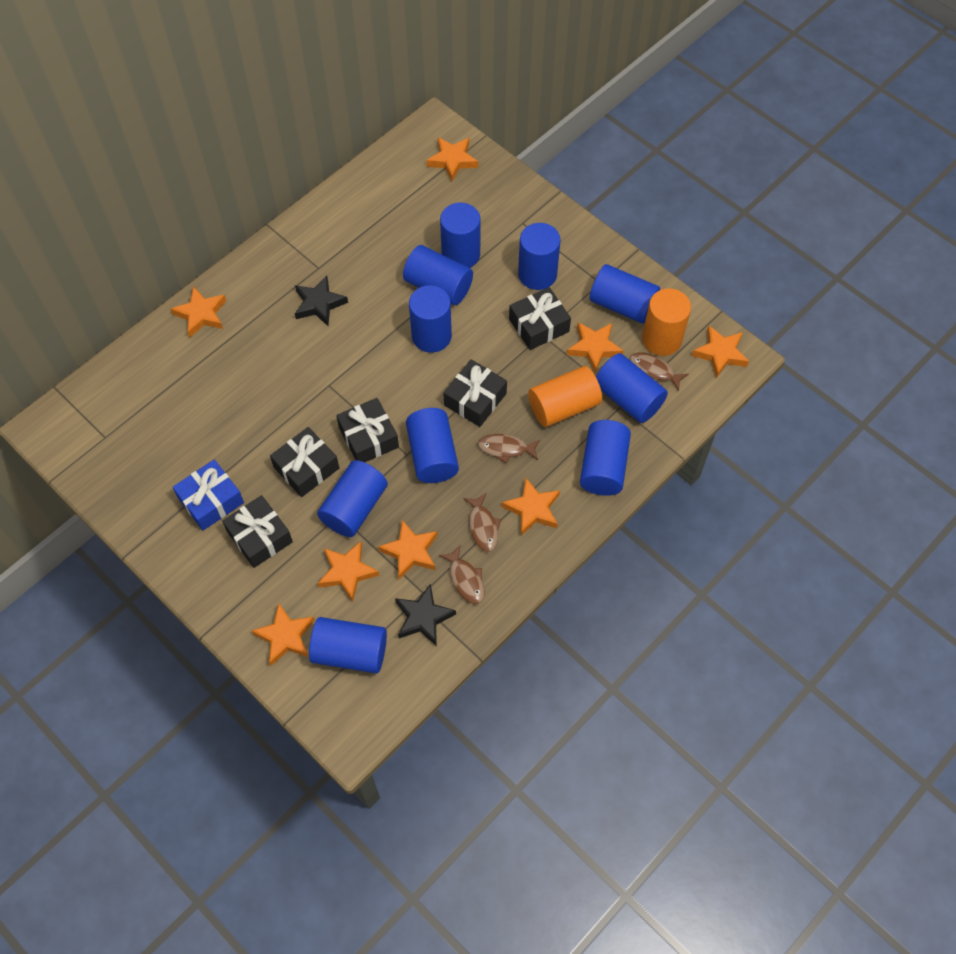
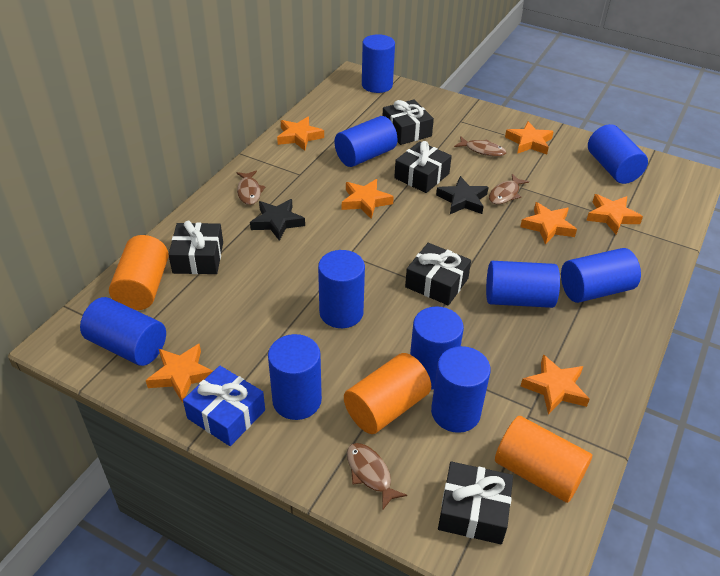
orange cylinder: 2 -> 3
orange star: 8 -> 7

